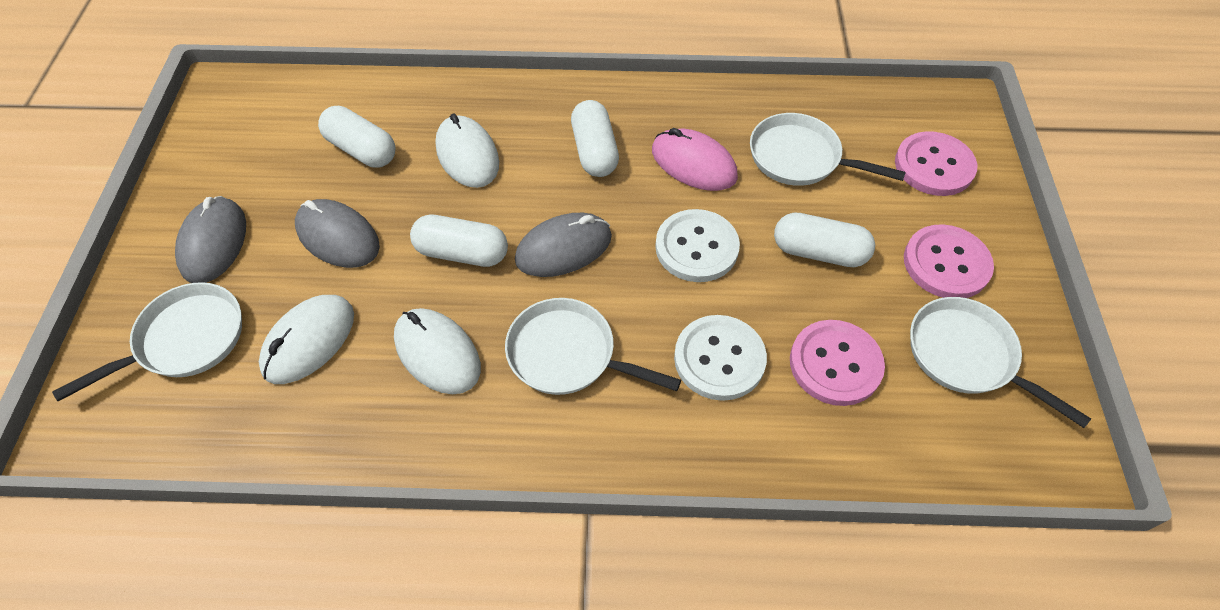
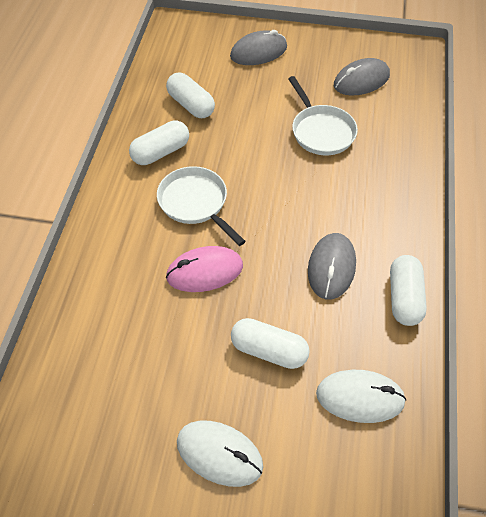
pink button: 3 -> 0
white button: 2 -> 0
white mouse: 3 -> 2
white pan: 4 -> 2

